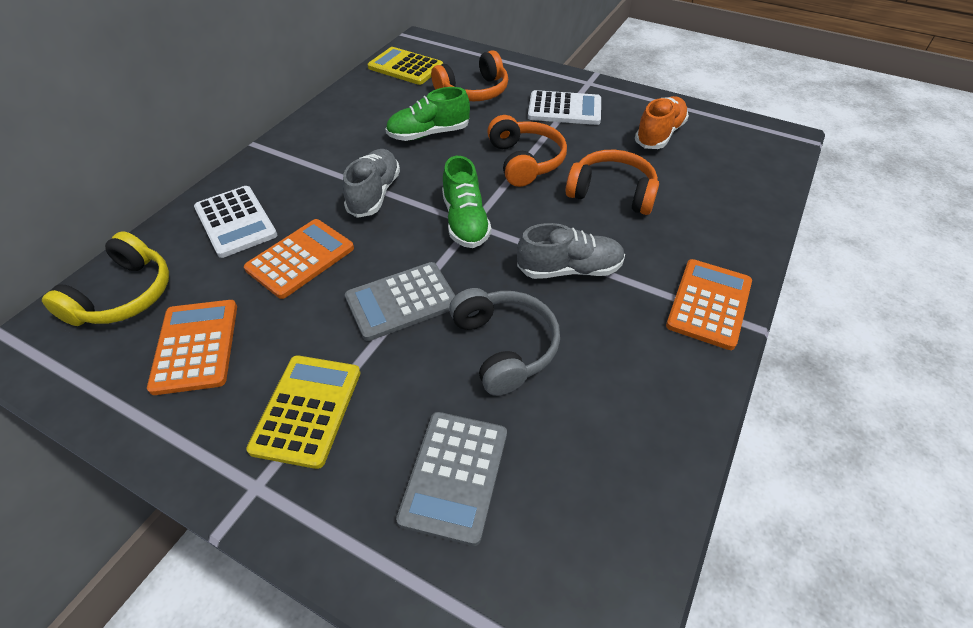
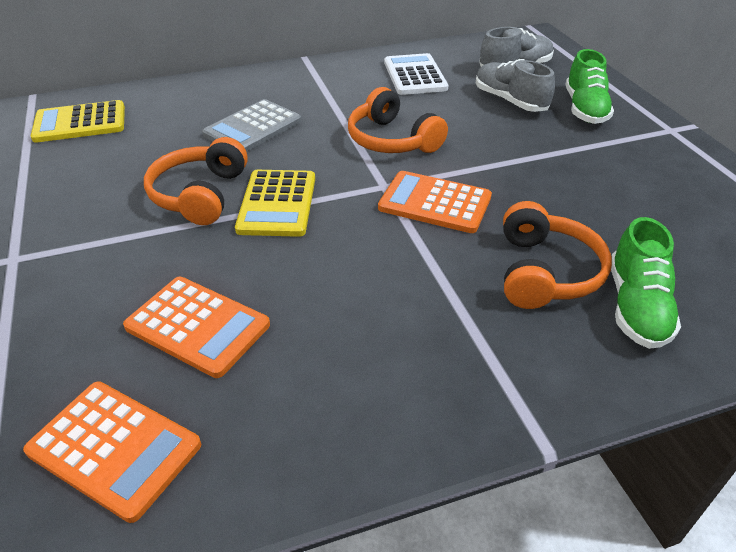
grey calculator: 2 -> 1
grey headphones: 1 -> 0
orange shoe: 1 -> 0
white calculator: 2 -> 1
yellow headphones: 1 -> 0

